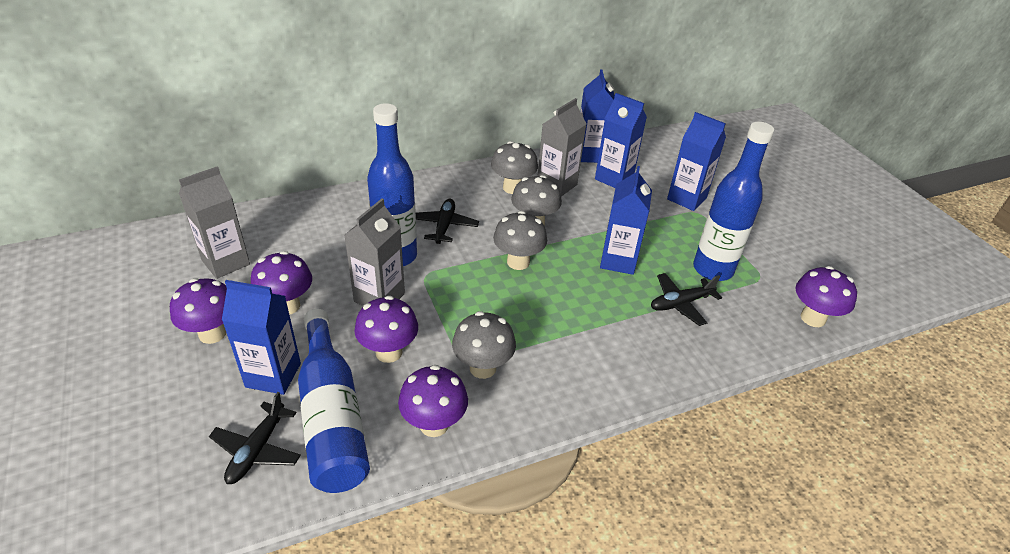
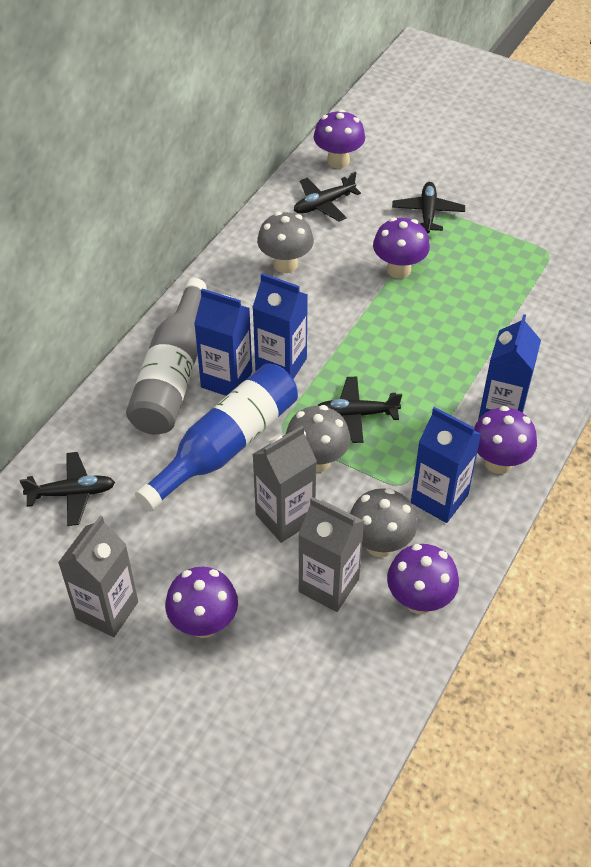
black plane: 3 -> 4
blue bottle: 3 -> 1
blue carton: 5 -> 4
grey bottle: 0 -> 1
grey mushroom: 4 -> 3

